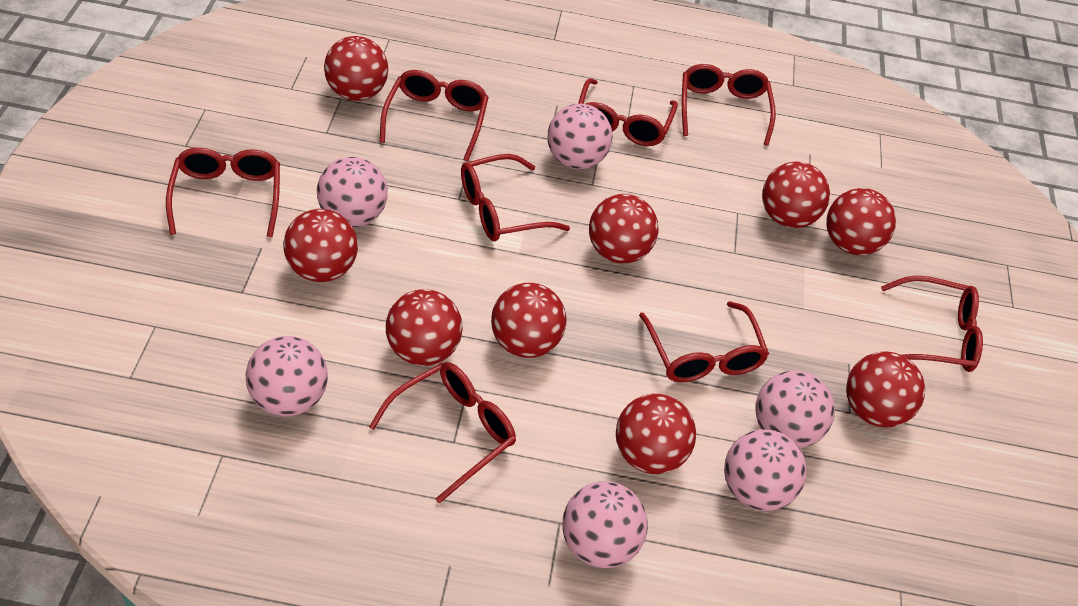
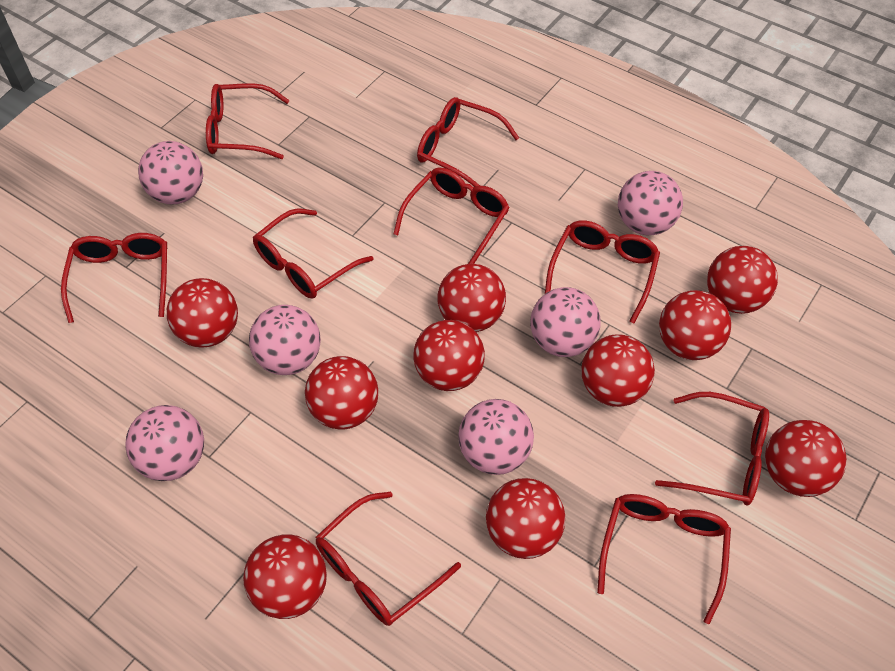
red ball: 9 -> 10
red glasses: 8 -> 9

